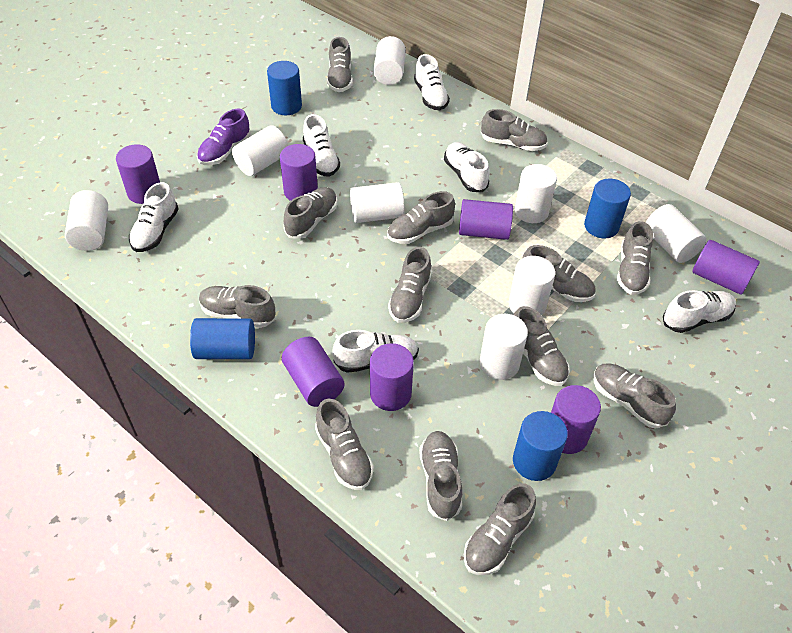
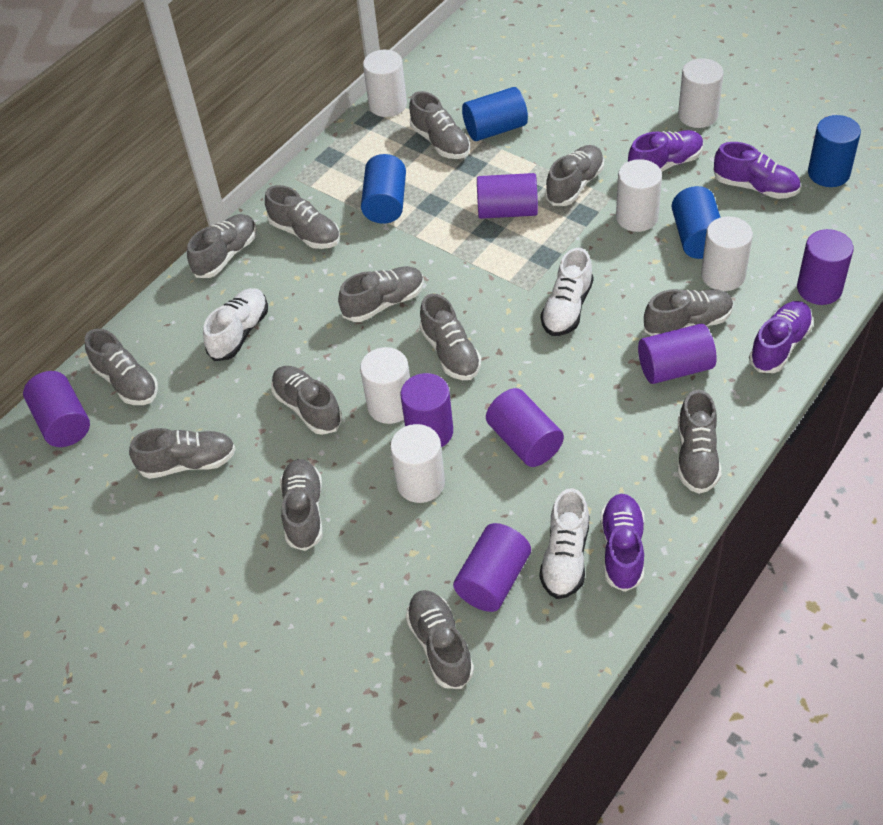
purple shoe: 1 -> 4
white cylinder: 8 -> 6
white shoe: 6 -> 3

